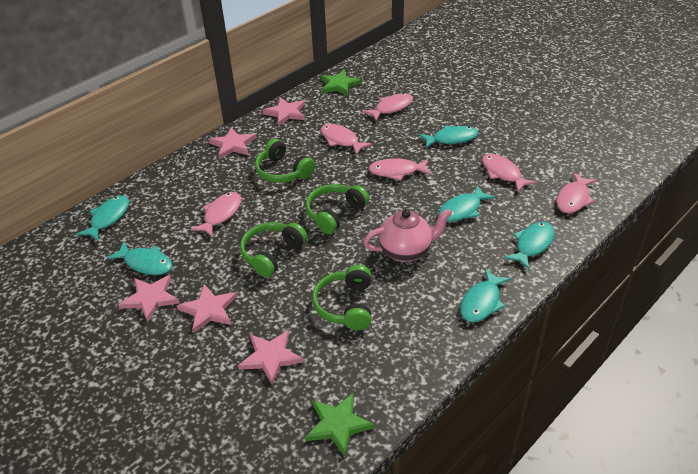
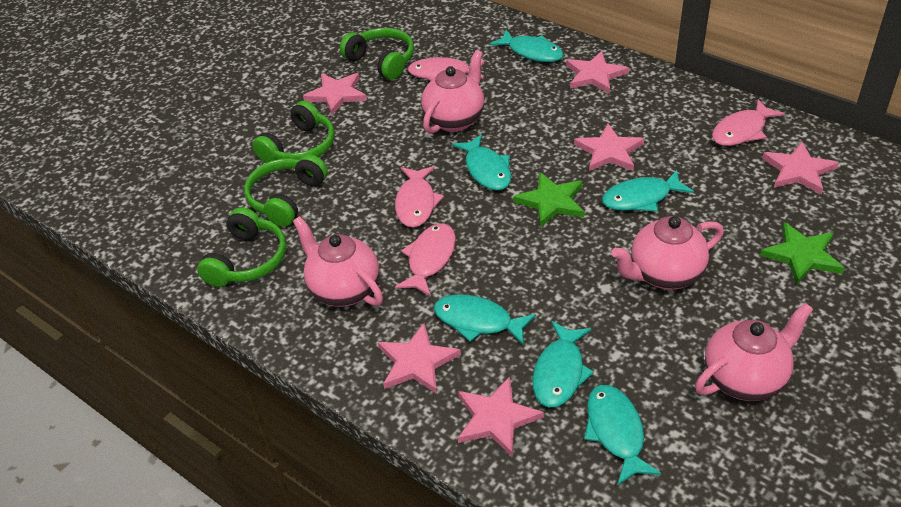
pink fish: 6 -> 4
pink star: 5 -> 6
pink teapot: 1 -> 4

